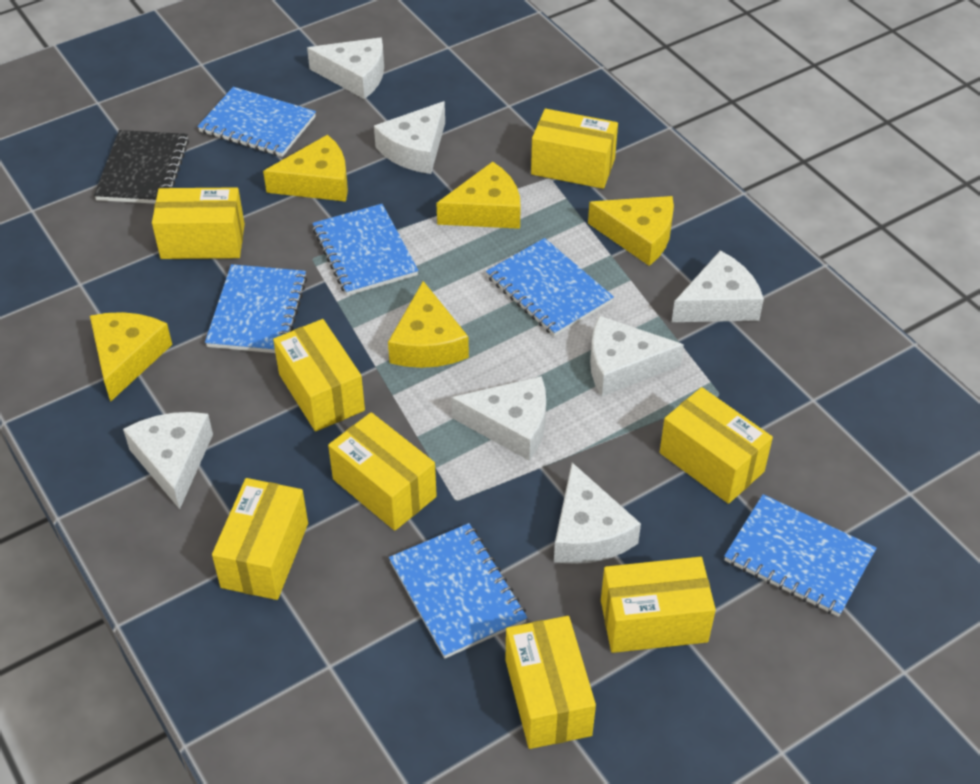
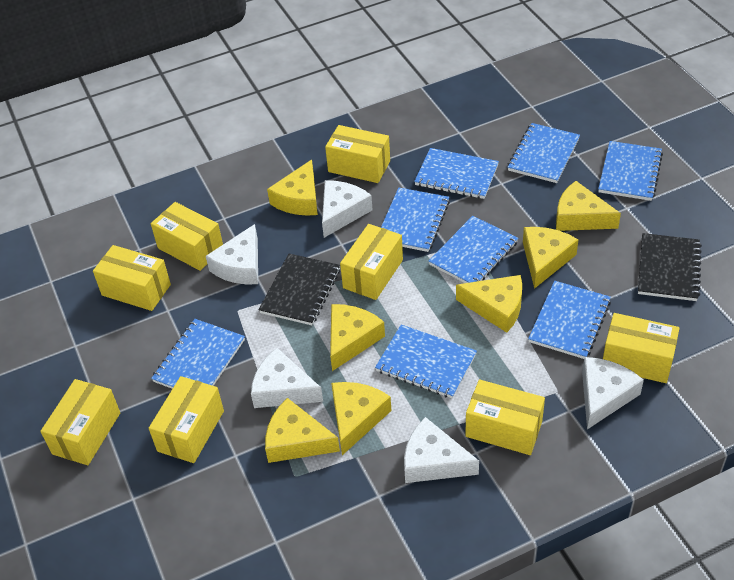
black notebook: 1 -> 2
blue notebook: 6 -> 8
white cheese: 7 -> 5
yellow cheese: 5 -> 7

